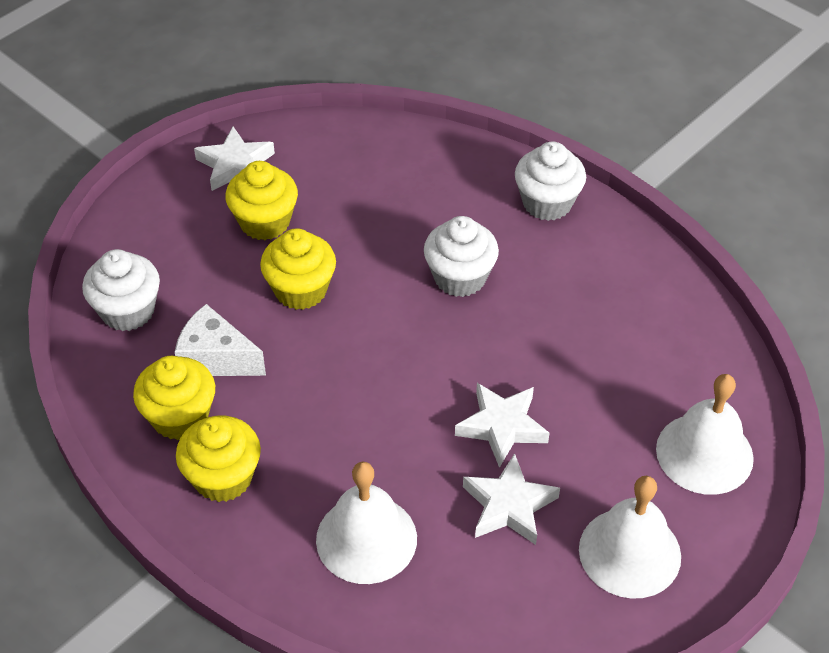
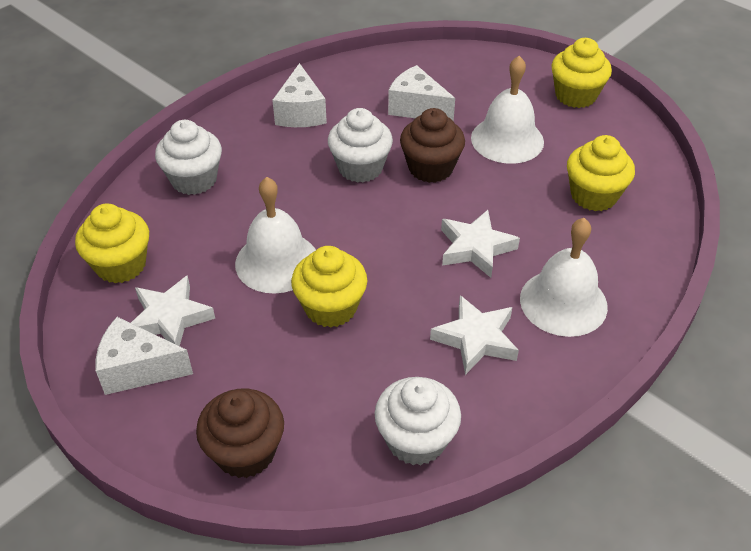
brown cupcake: 0 -> 2
white cheese: 1 -> 3

